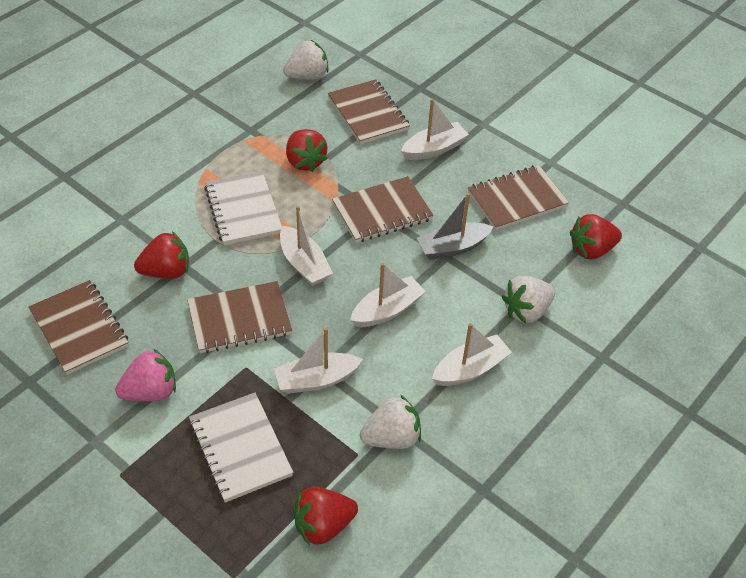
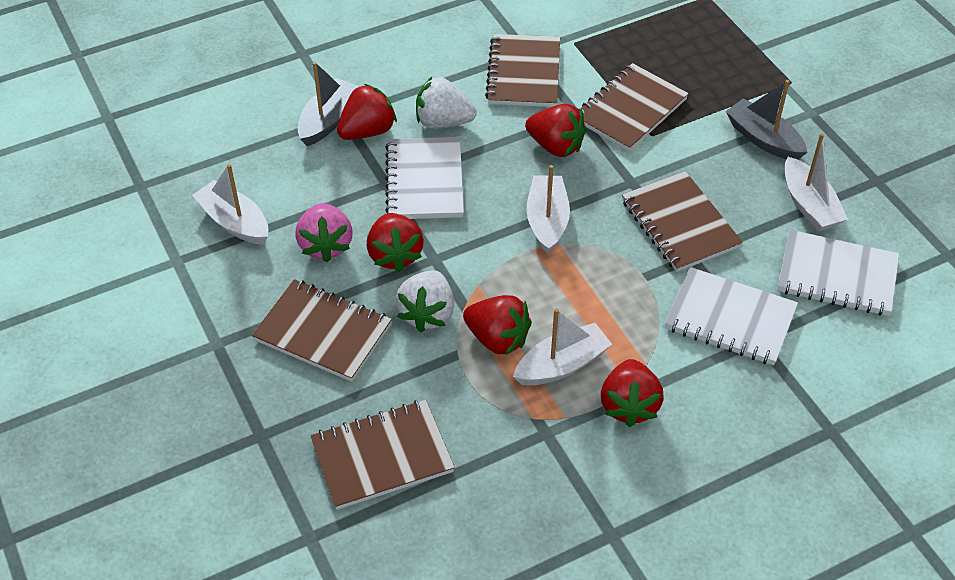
grey boat: 1 -> 2
red strawberry: 4 -> 5
white boat: 5 -> 4
white notebook: 2 -> 3
white strawberry: 3 -> 2

